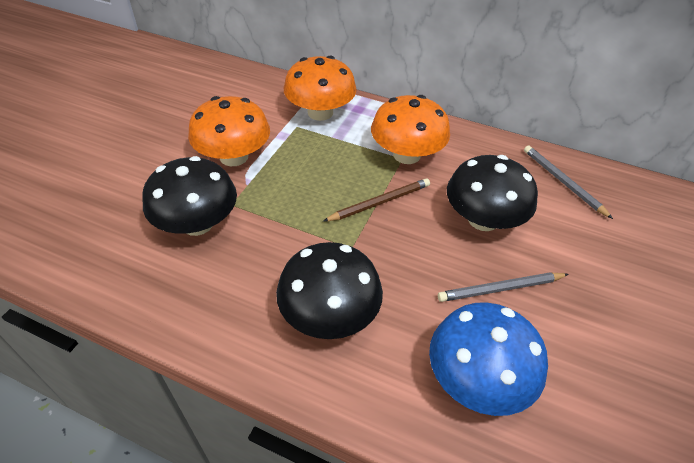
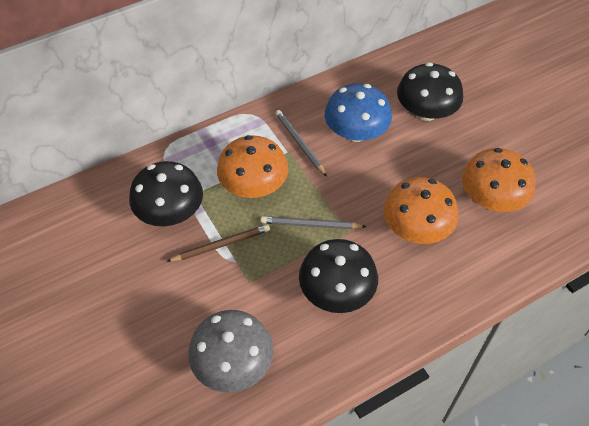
grey mushroom: 0 -> 1

